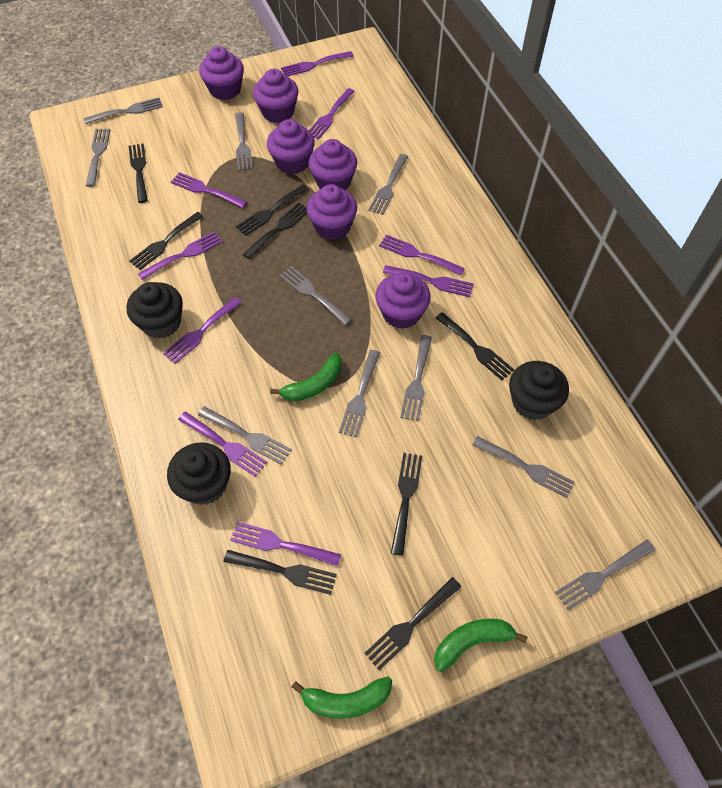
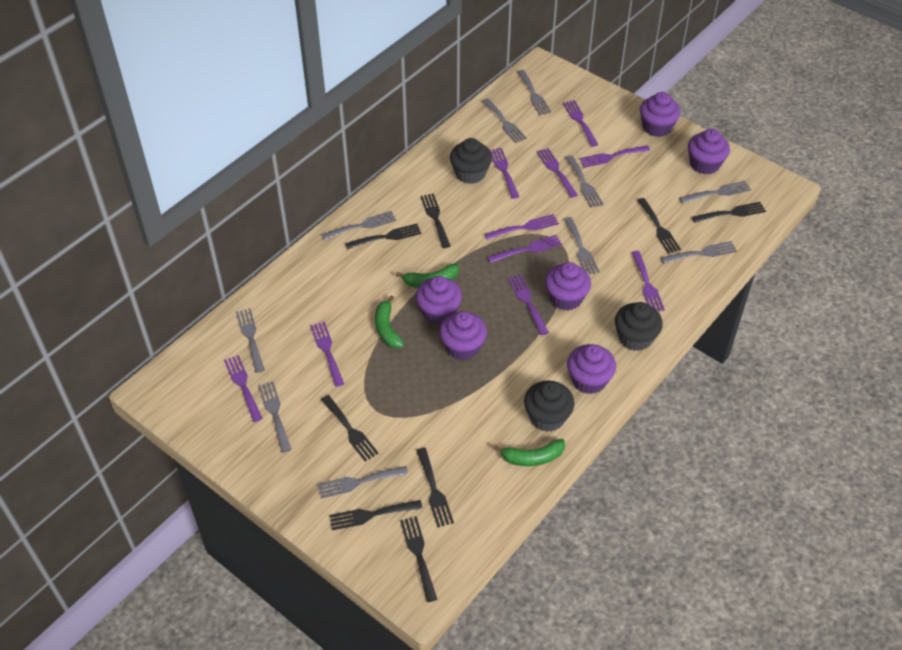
purple fork: 9 -> 10

